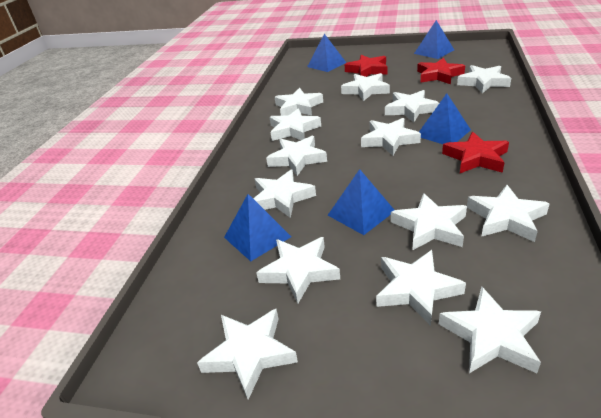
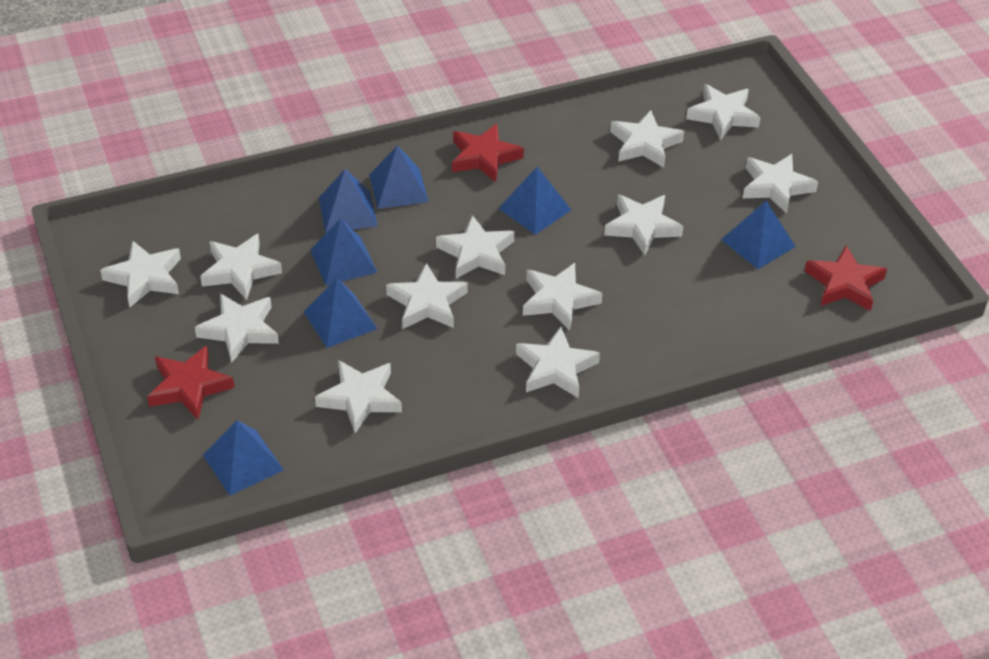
blue pyramid: 5 -> 7
white star: 14 -> 12

